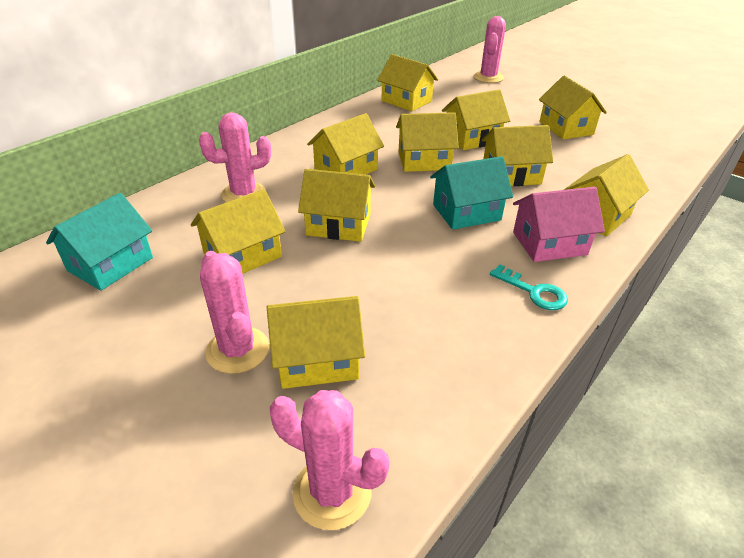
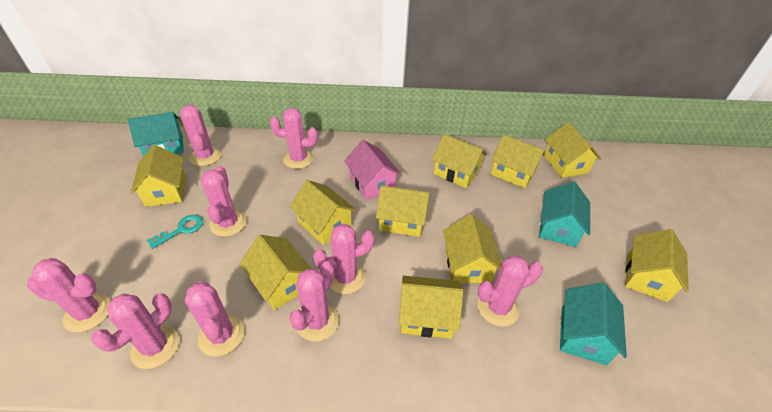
pink cactus: 4 -> 9
turquoise house: 2 -> 3

